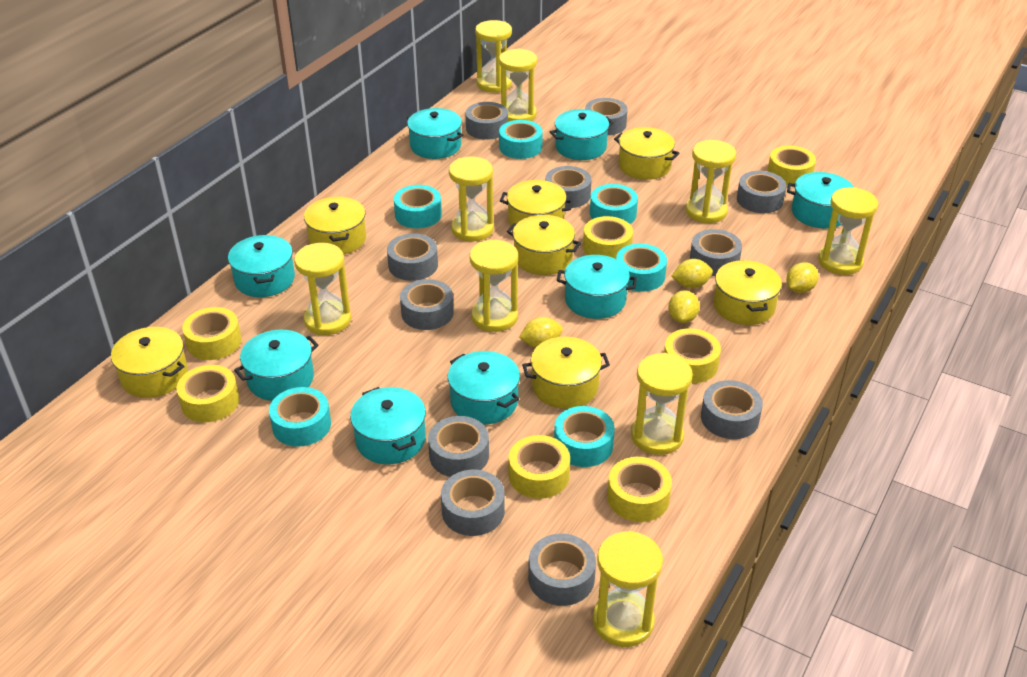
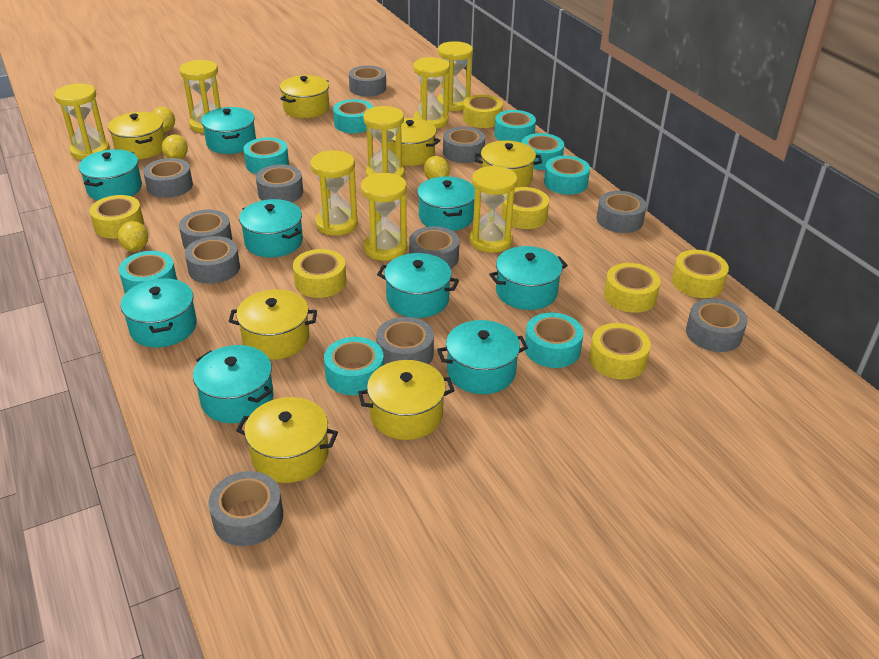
turquoise pot: 8 -> 9
turquoise tape: 6 -> 8
yellow hourglass: 9 -> 8

